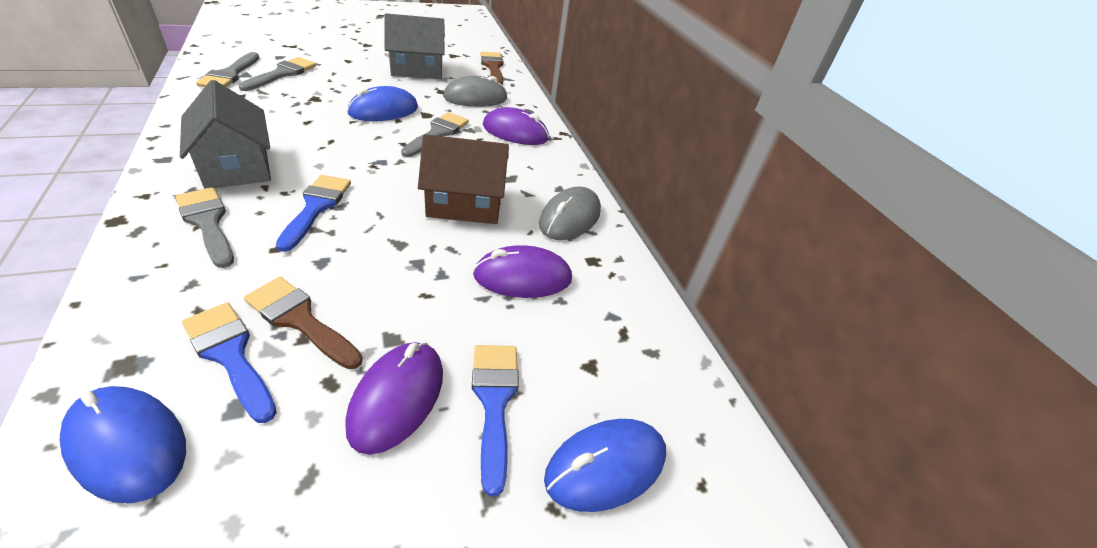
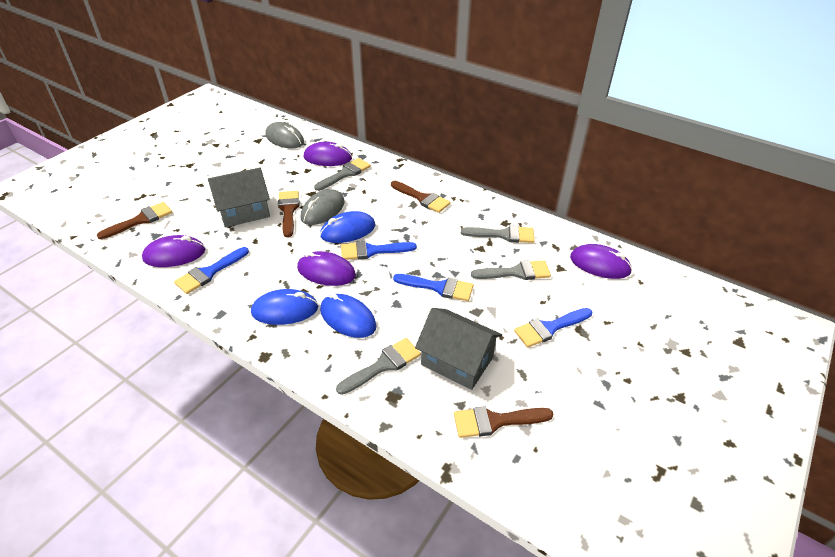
blue brush: 3 -> 4
brown brush: 2 -> 4
brown house: 1 -> 0
purple mouse: 3 -> 4

